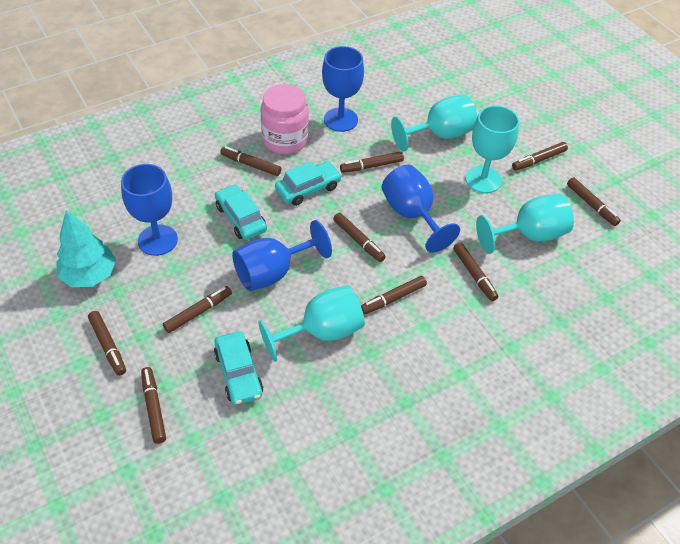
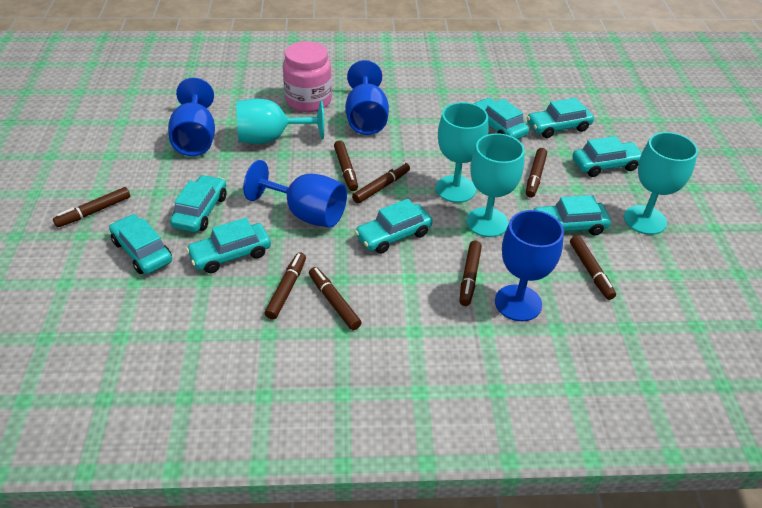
brown marker: 10 -> 8
turquoise car: 3 -> 8
turquoise tree: 1 -> 0

